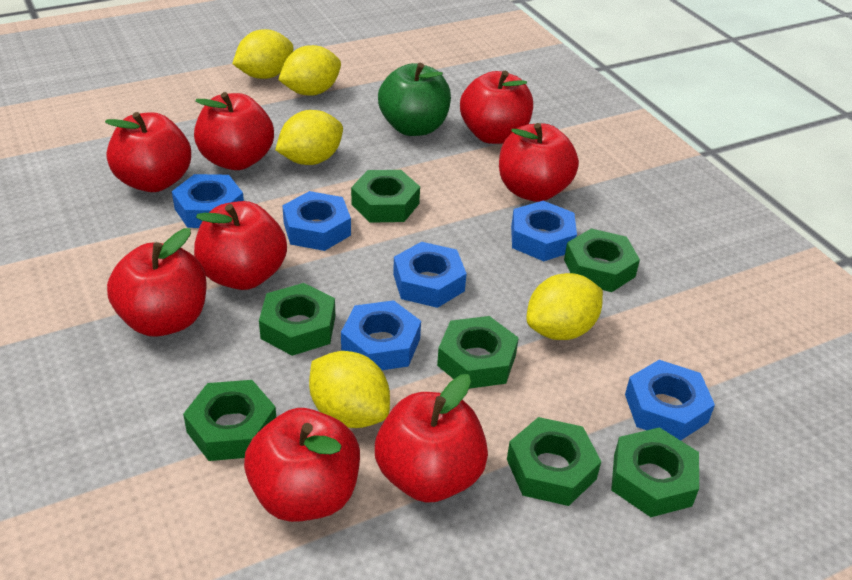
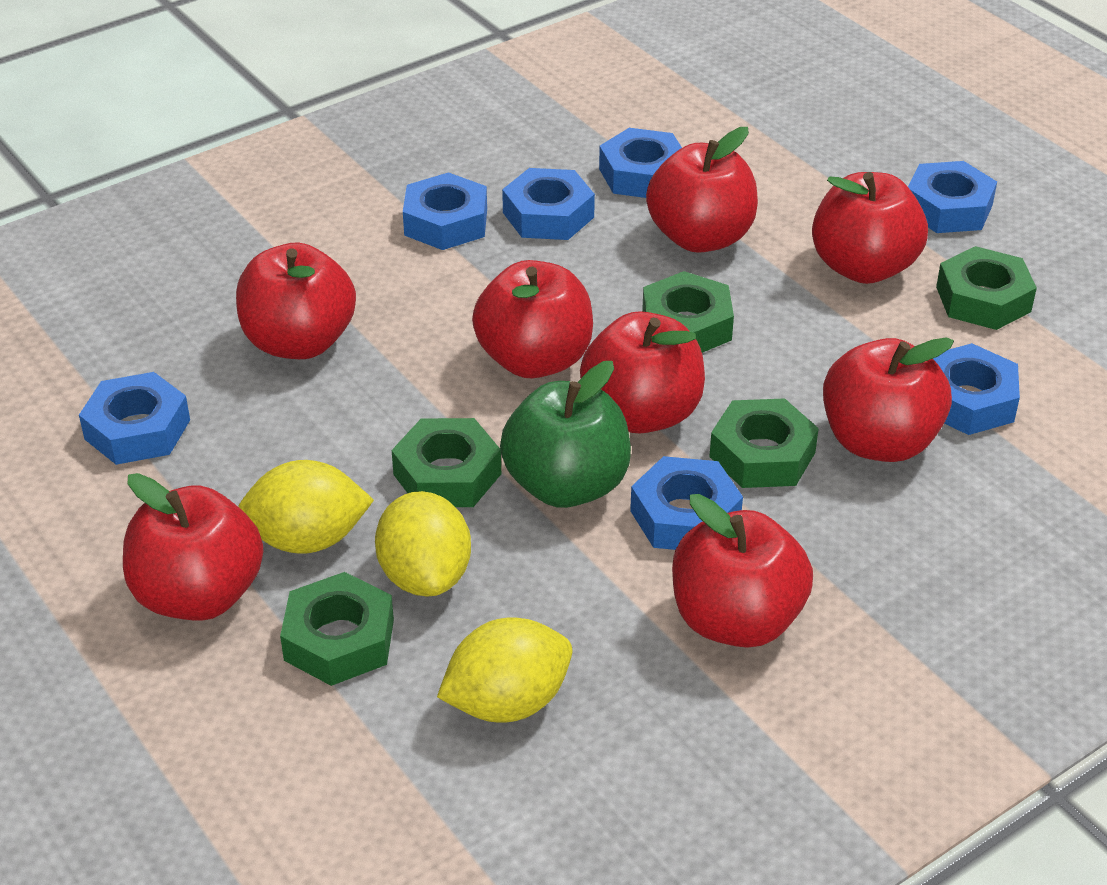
blue nut: 6 -> 7
green nut: 7 -> 5
yellow lemon: 5 -> 3

